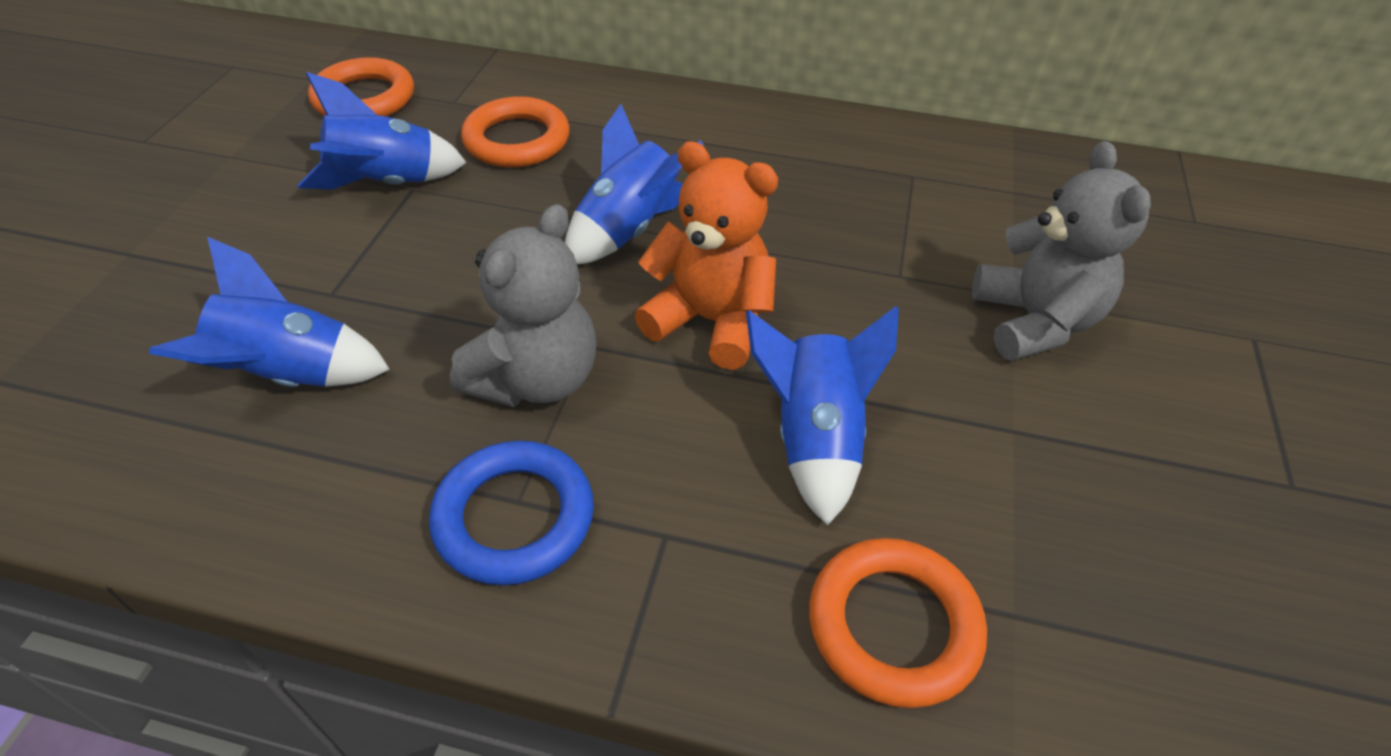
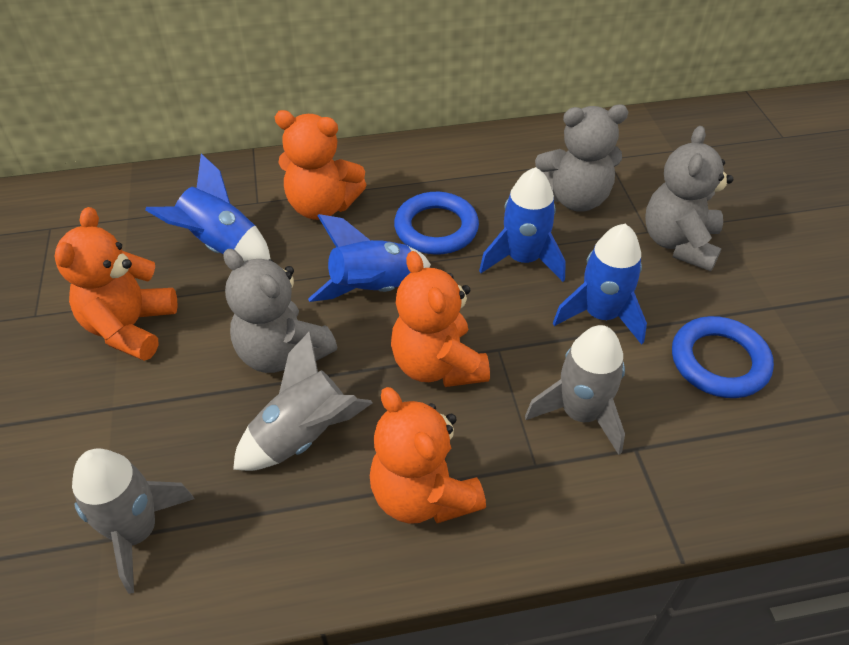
blue ring: 1 -> 2
grey rocket: 0 -> 3
grey teddy bear: 2 -> 3
orange ring: 3 -> 0
orange teddy bear: 1 -> 4

